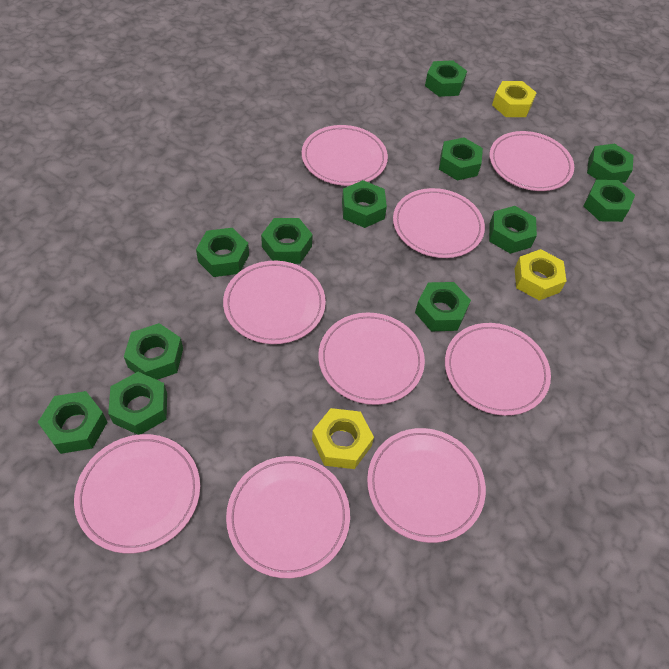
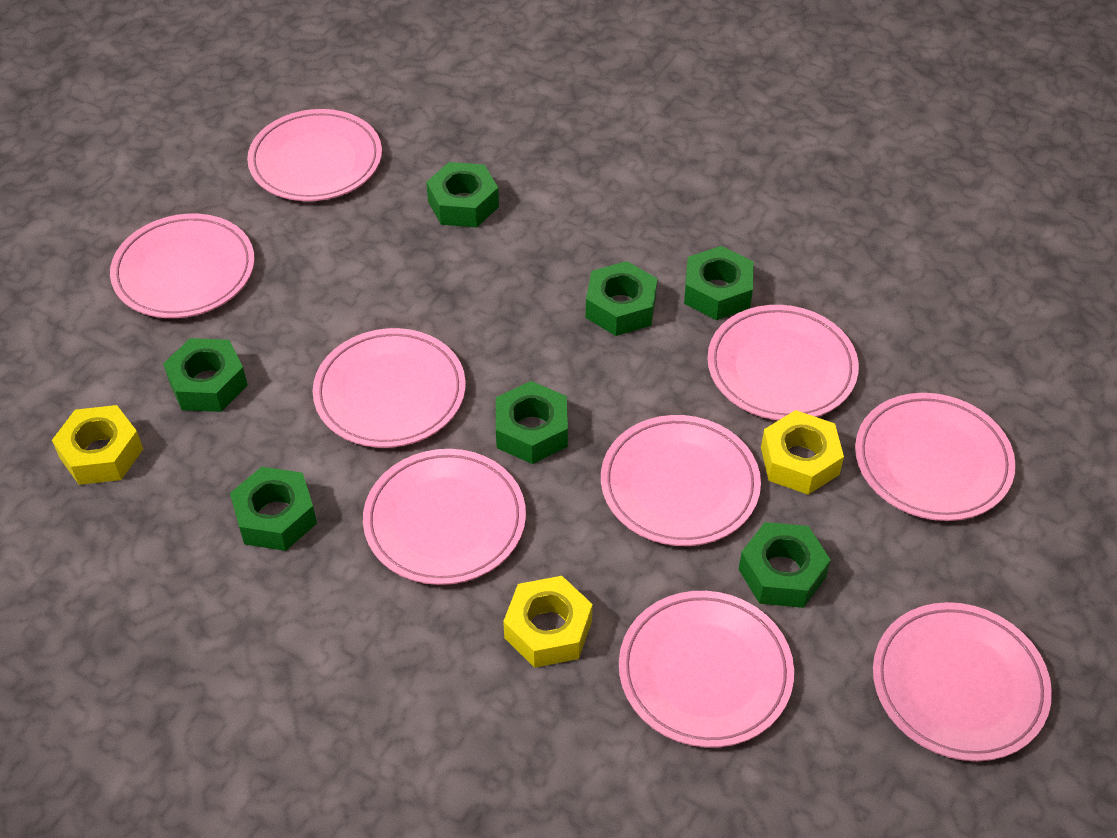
green nut: 12 -> 7

